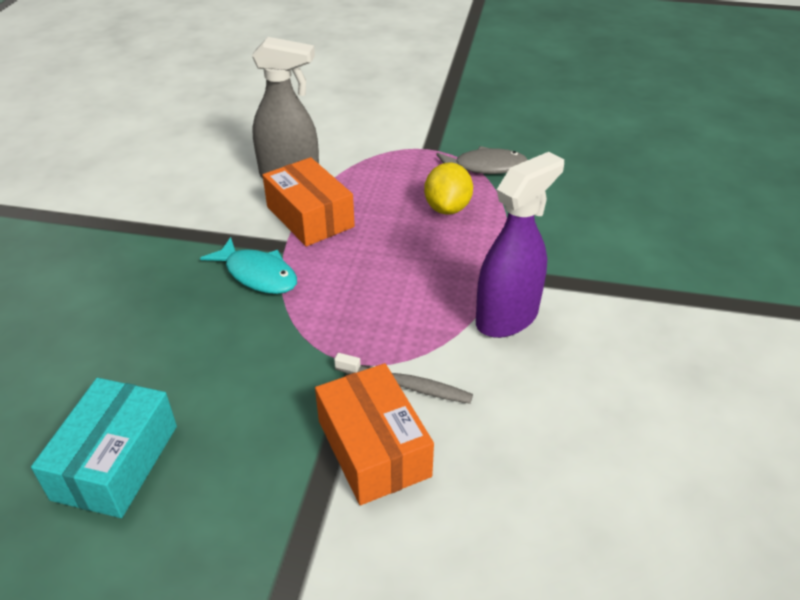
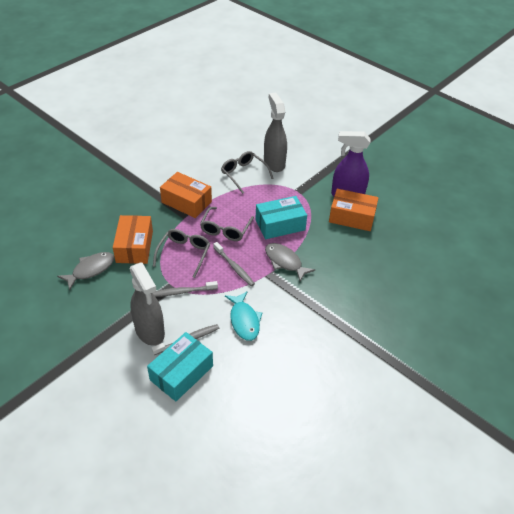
grey fish: 1 -> 2
grey glasses: 0 -> 3
grey spray bottle: 1 -> 2
grey toothbrush: 1 -> 3
orange box: 2 -> 3
turquoise box: 1 -> 2
yellow lemon: 1 -> 0

